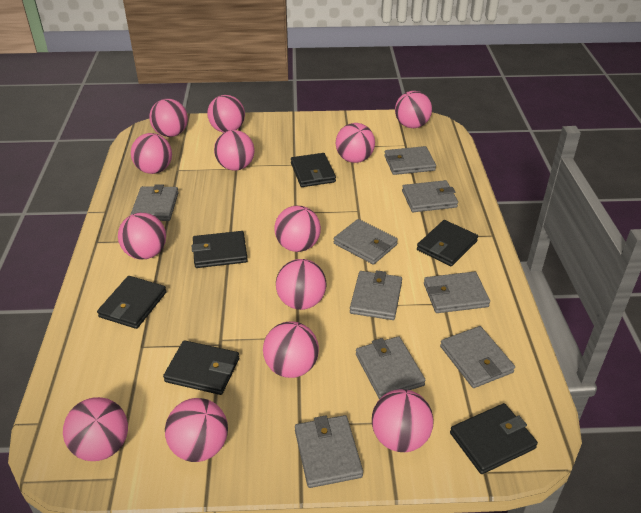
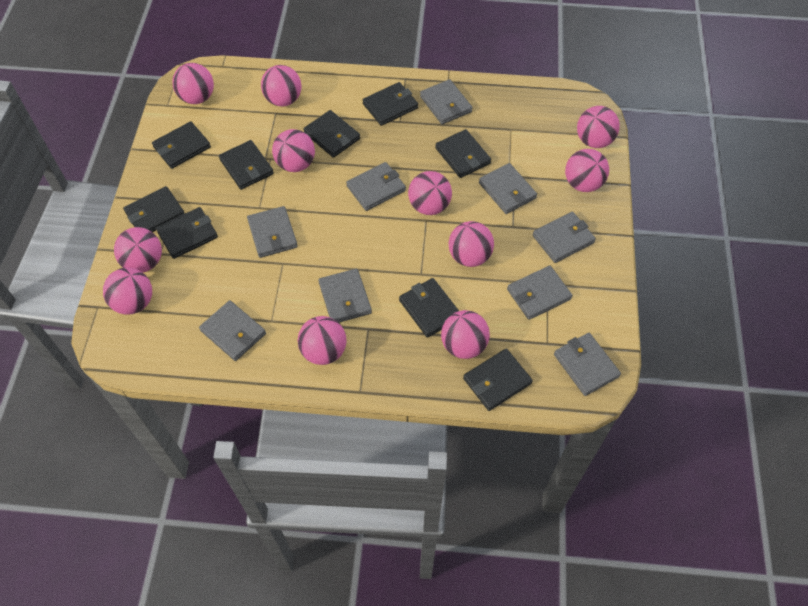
black wallet: 6 -> 9
pink ball: 13 -> 11

